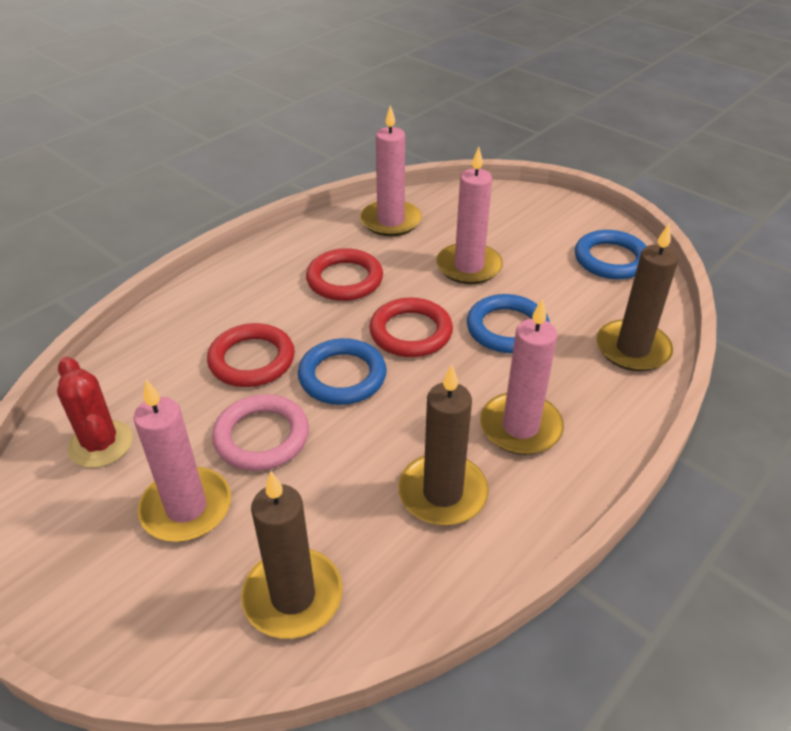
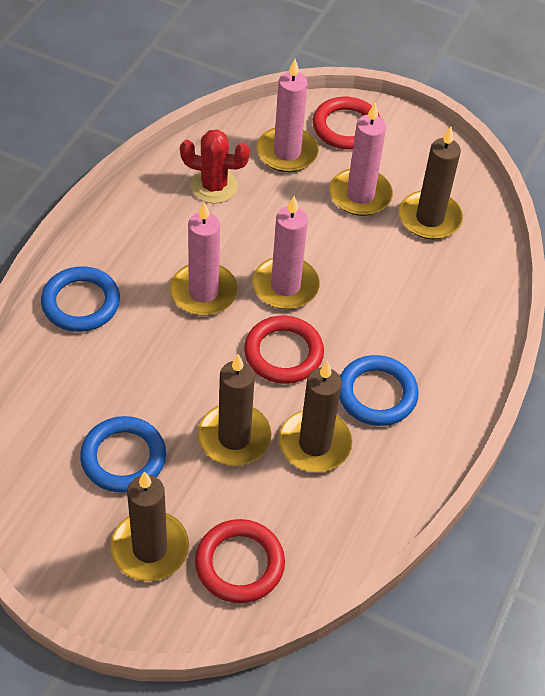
brown candle: 3 -> 4
pink ring: 1 -> 0

